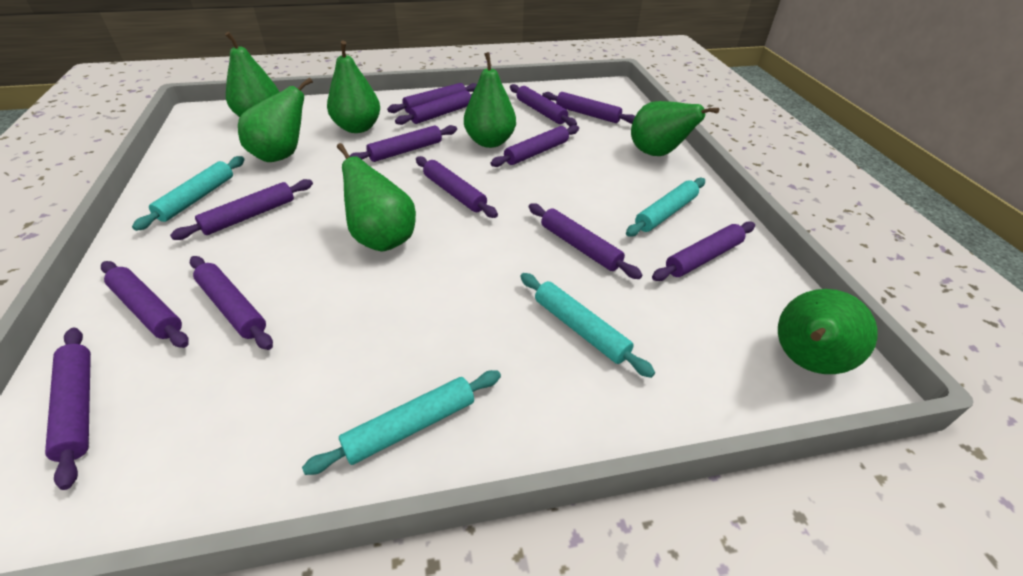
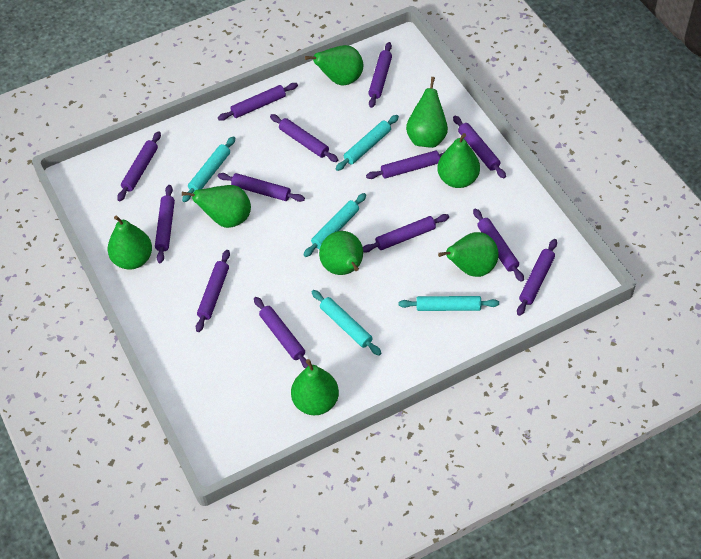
green pear: 7 -> 8
turquoise rolling pin: 4 -> 5

